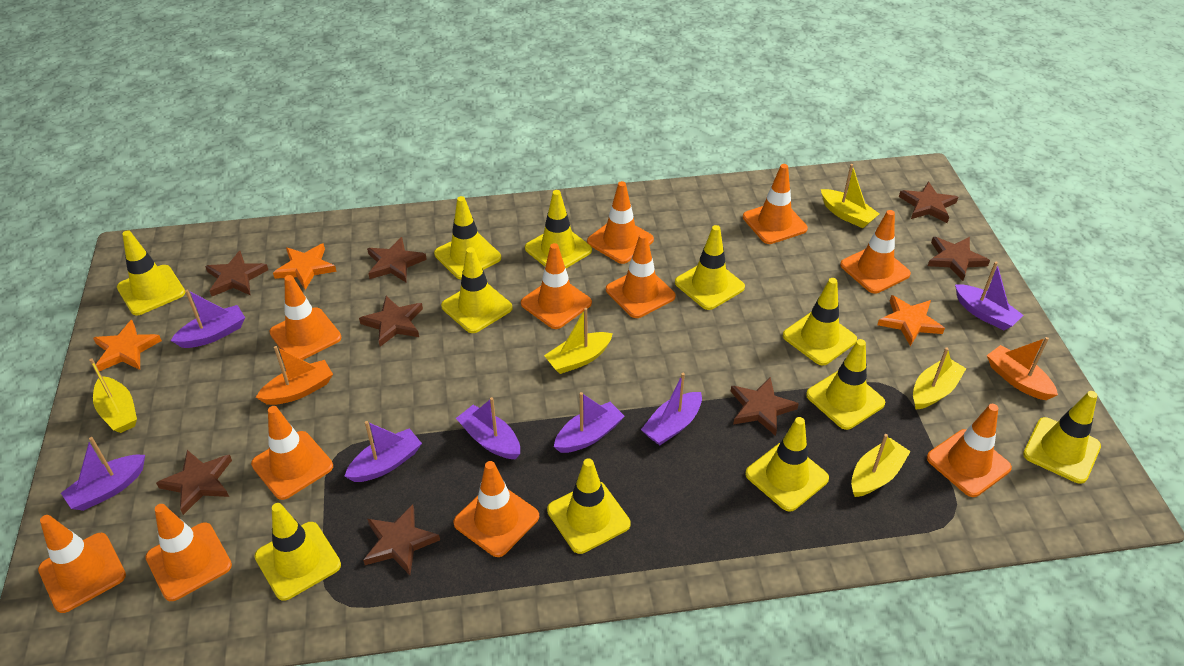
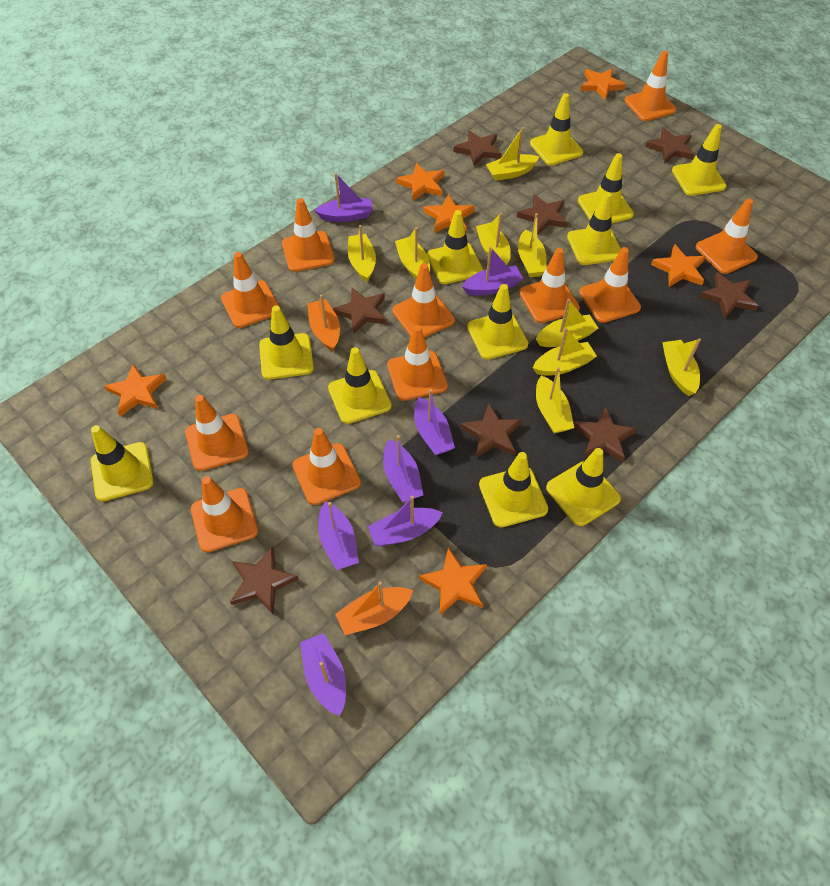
orange star: 3 -> 6
yellow boat: 5 -> 9

